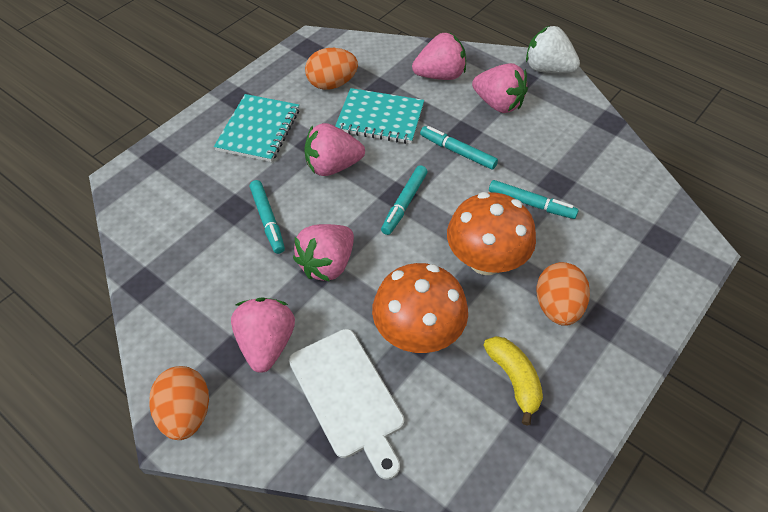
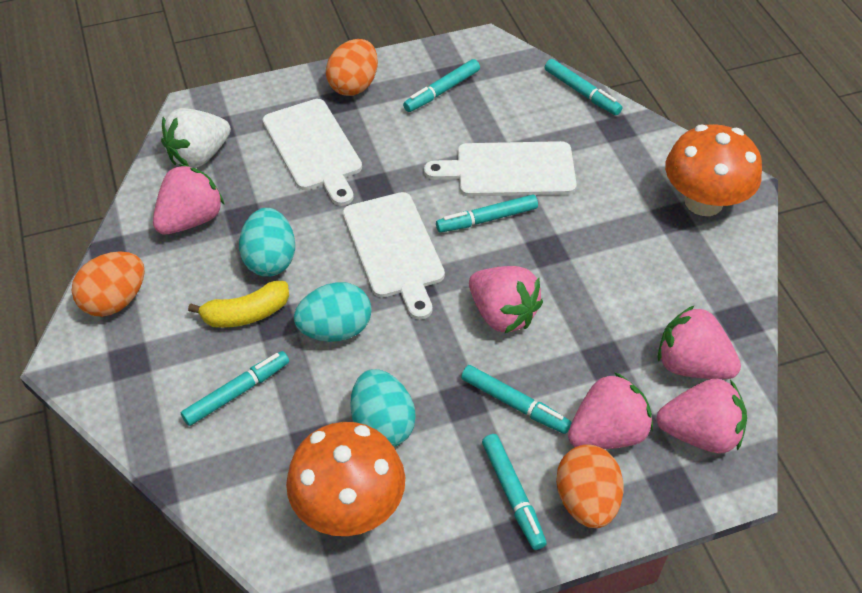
turquoise egg: 0 -> 3
turquoise marker: 4 -> 6
turquoise notebook: 2 -> 0
white cutting board: 1 -> 3

